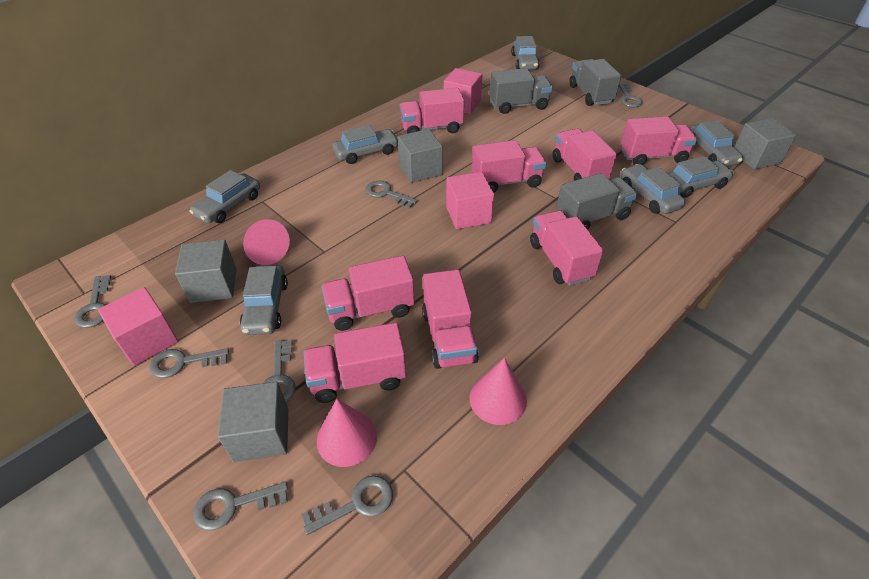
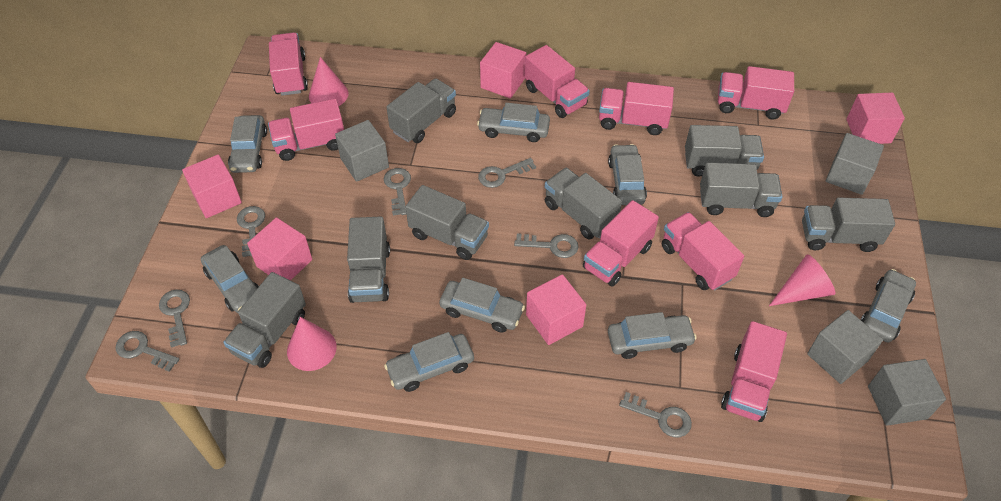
grey car: 7 -> 8
grey truck: 3 -> 8
pink cube: 3 -> 5

